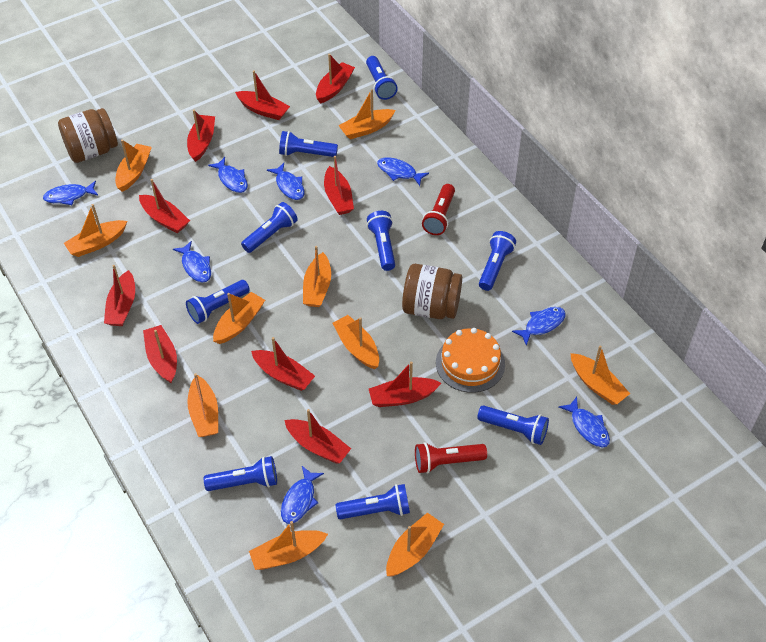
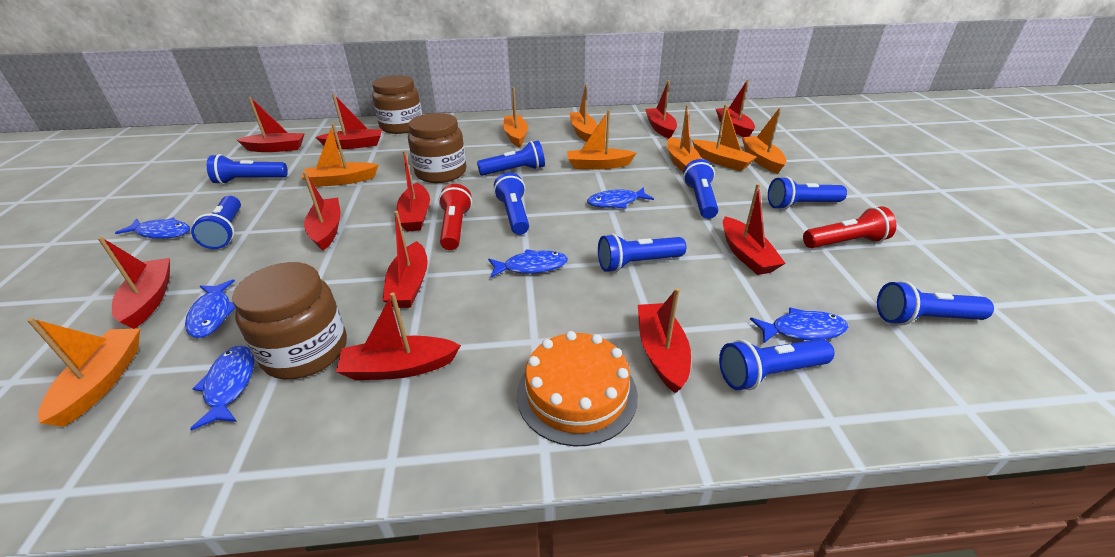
blue fish: 8 -> 6
brown jar: 2 -> 3
orange boat: 10 -> 8
red boat: 10 -> 11

